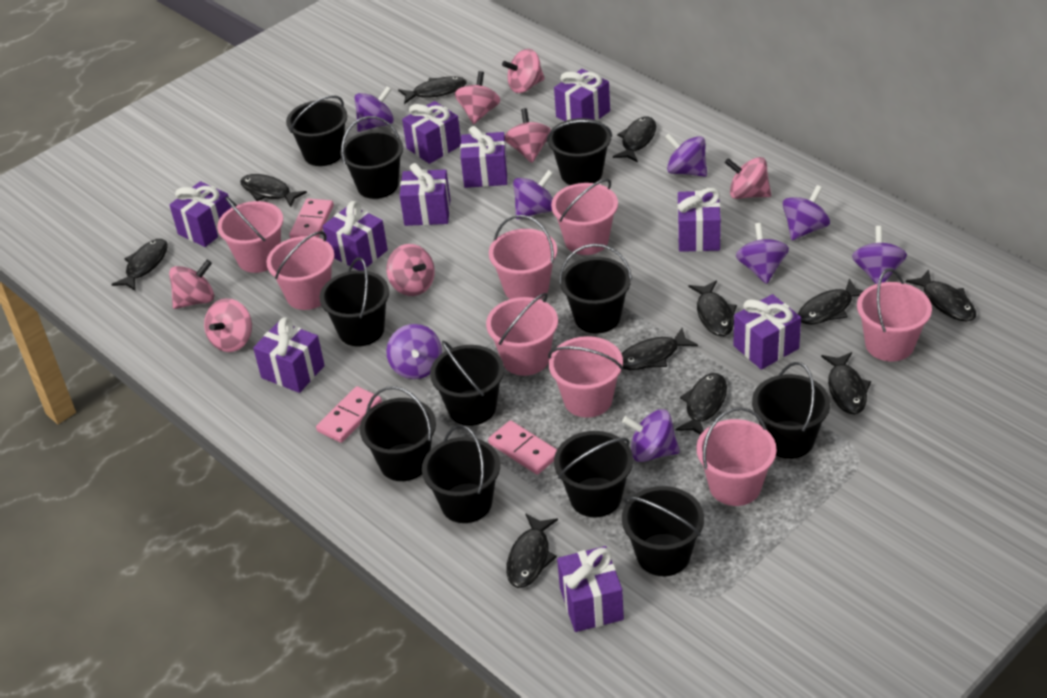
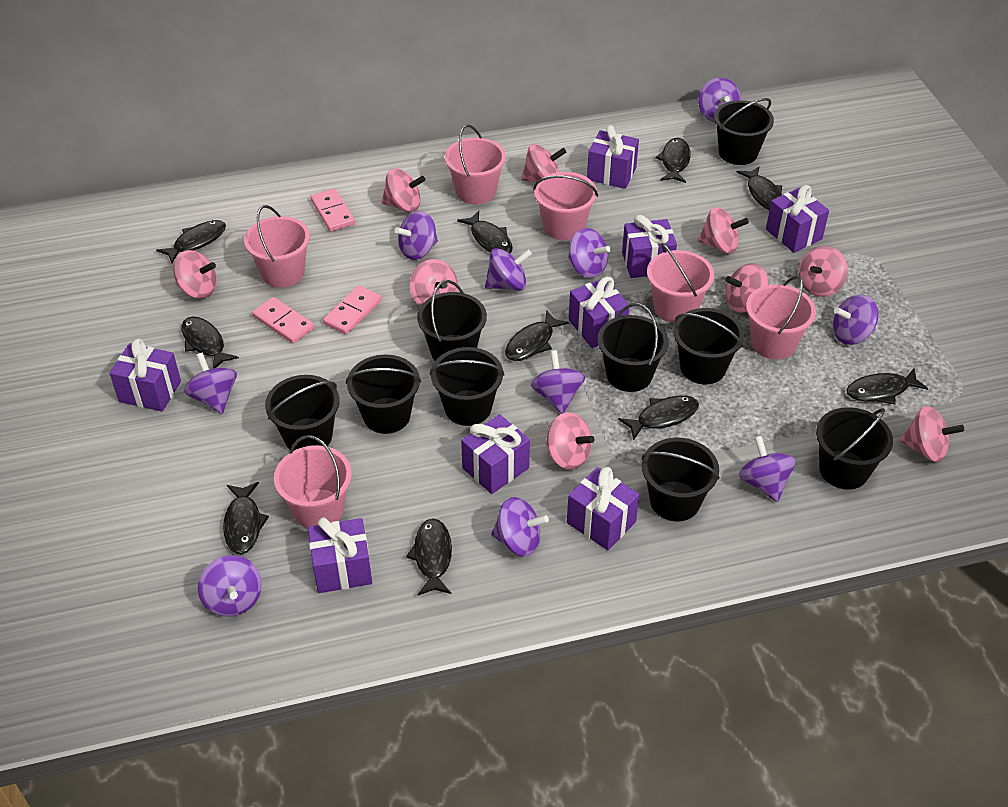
black bucket: 11 -> 9
black fish: 11 -> 10
pink bucket: 8 -> 6
pink spinning top: 7 -> 9
purple gift: 10 -> 8
purple spinning top: 8 -> 10

